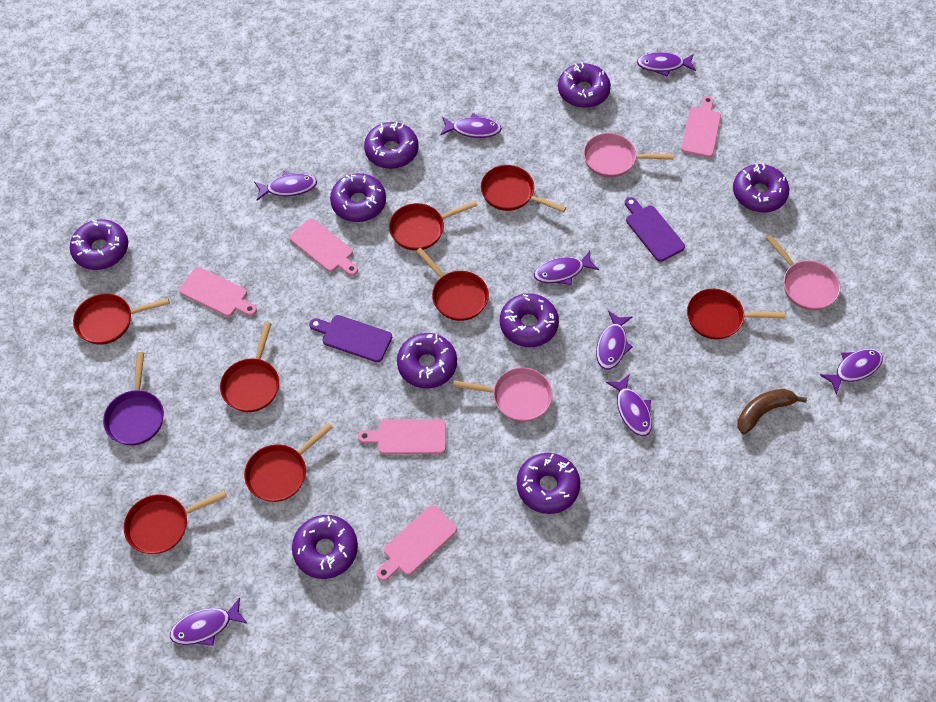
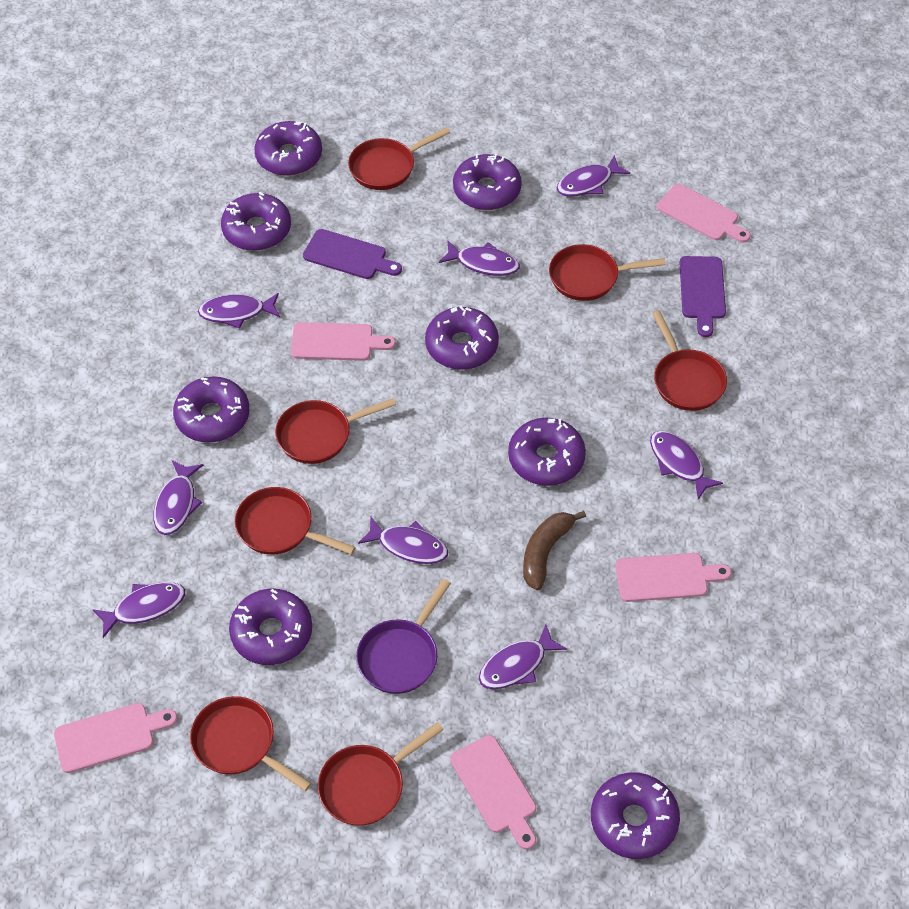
pink pan: 3 -> 0
purple donut: 9 -> 8
red pan: 8 -> 7

